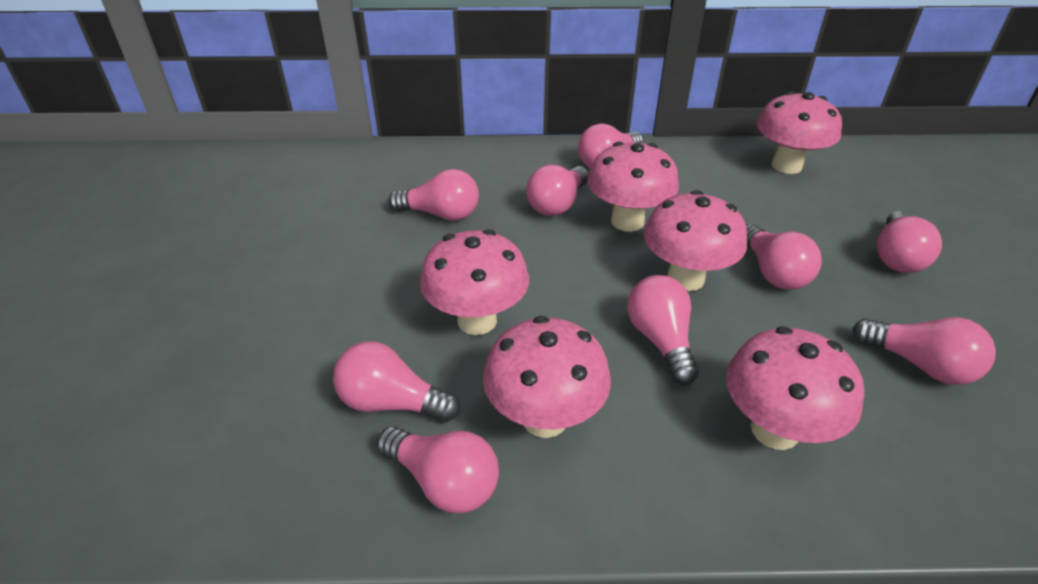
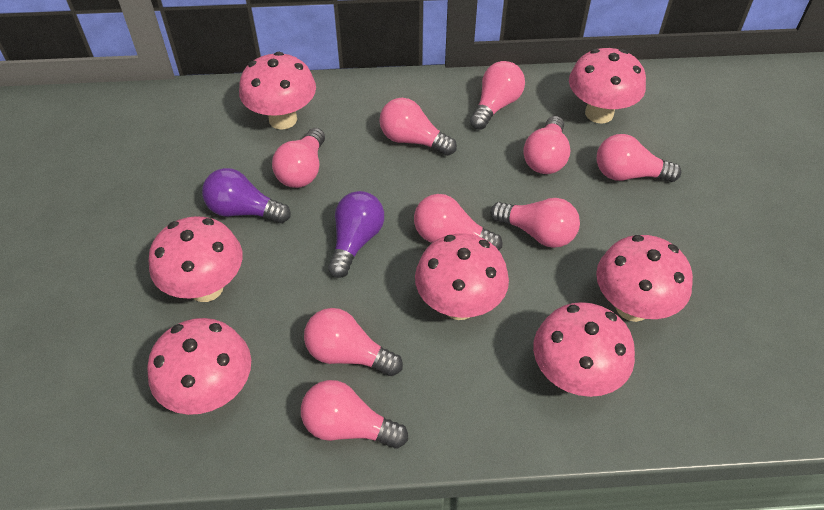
pink mushroom: 6 -> 7
purple light bulb: 0 -> 2

